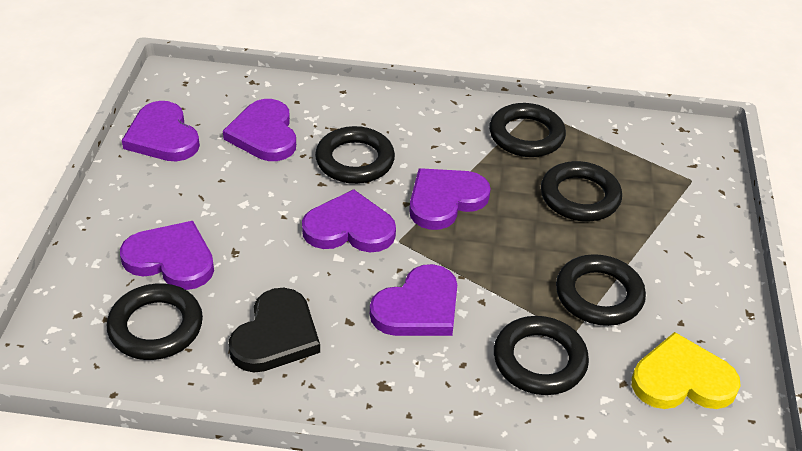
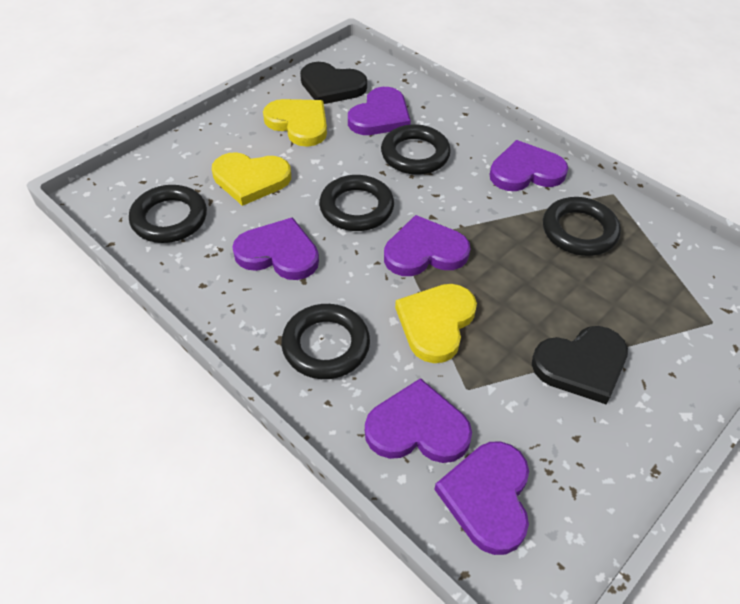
black heart: 1 -> 2
black ring: 6 -> 5
yellow heart: 1 -> 3

